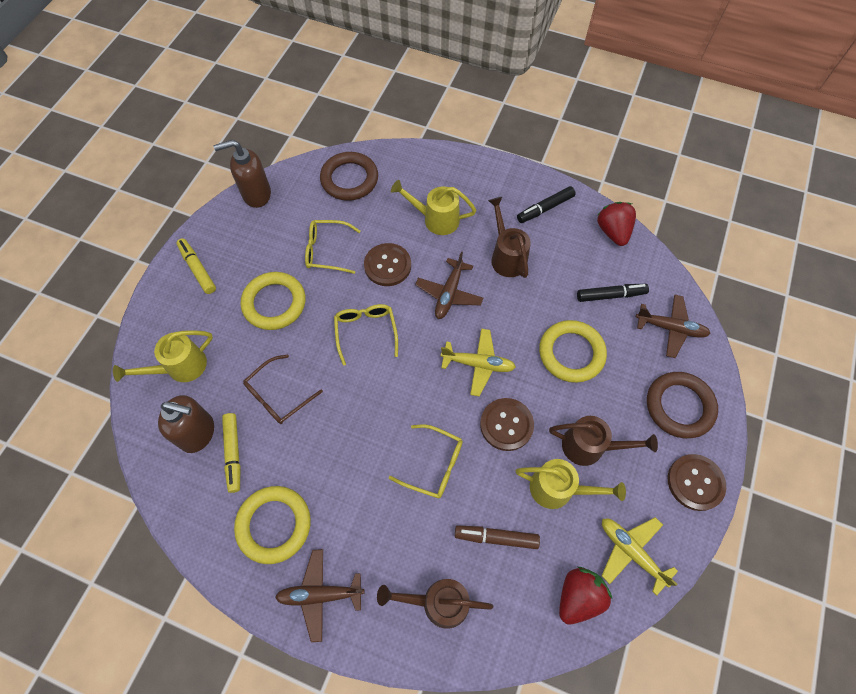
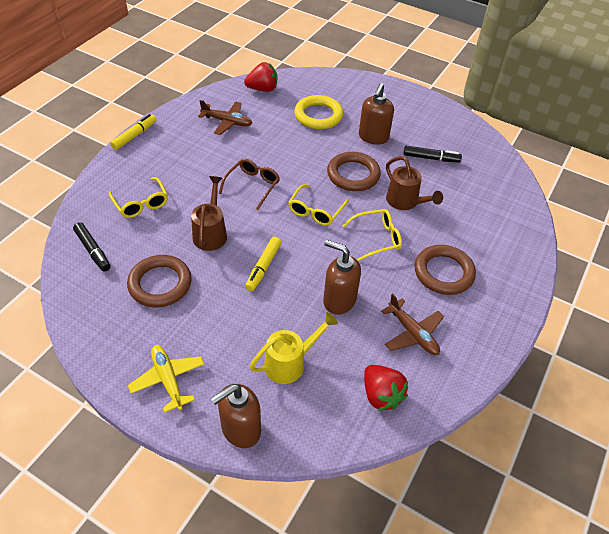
brown button: 3 -> 0
brown marker: 1 -> 0
brown plane: 3 -> 2
brown ring: 2 -> 3
brown soap dispenser: 2 -> 3
brown watering can: 3 -> 2
yellow plane: 2 -> 1
yellow ring: 3 -> 1
yellow watering can: 3 -> 1

